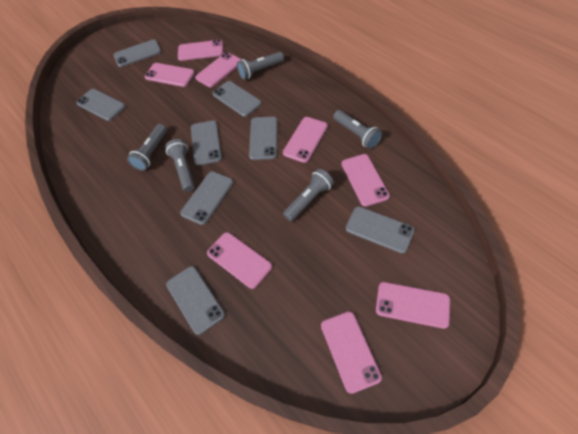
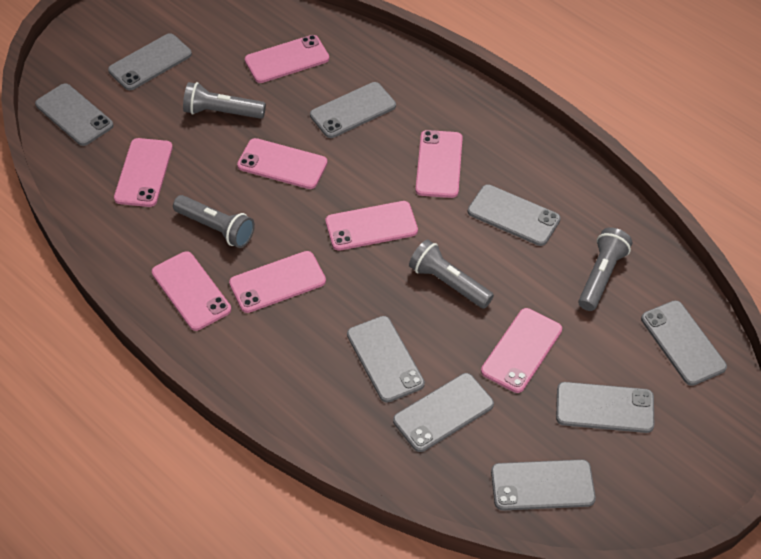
grey flashlight: 5 -> 4
grey phone: 8 -> 9

